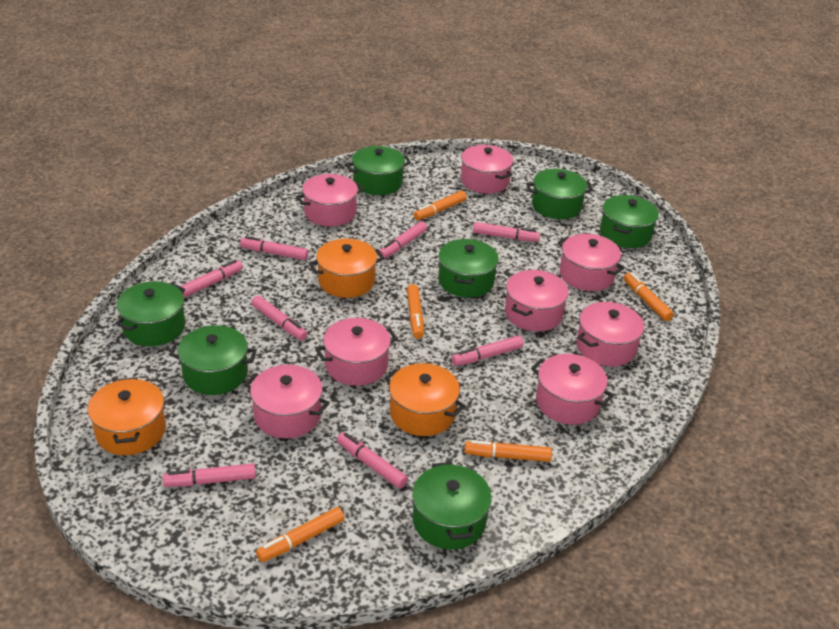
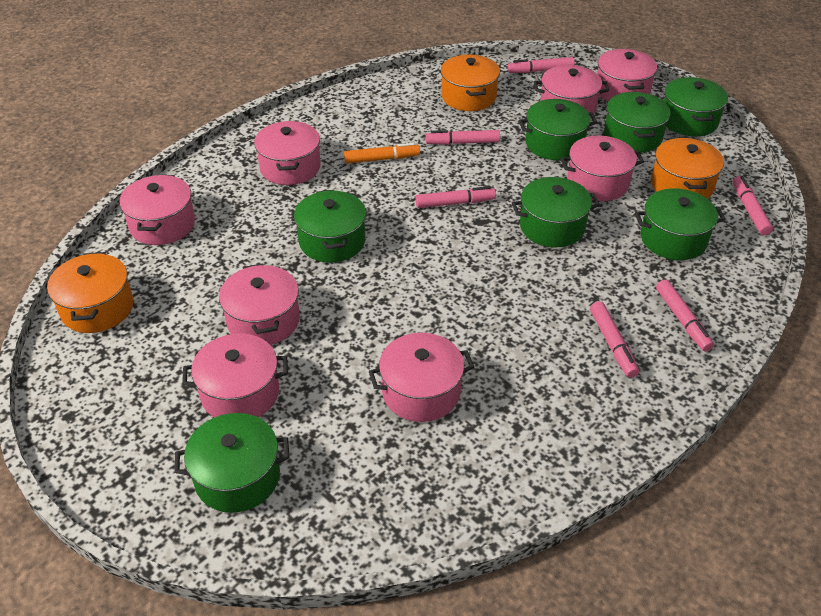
orange marker: 5 -> 1
pink marker: 8 -> 6

